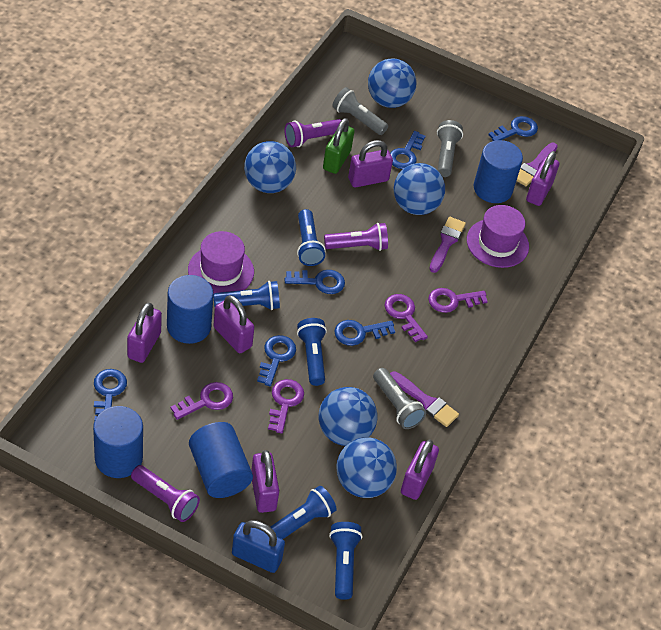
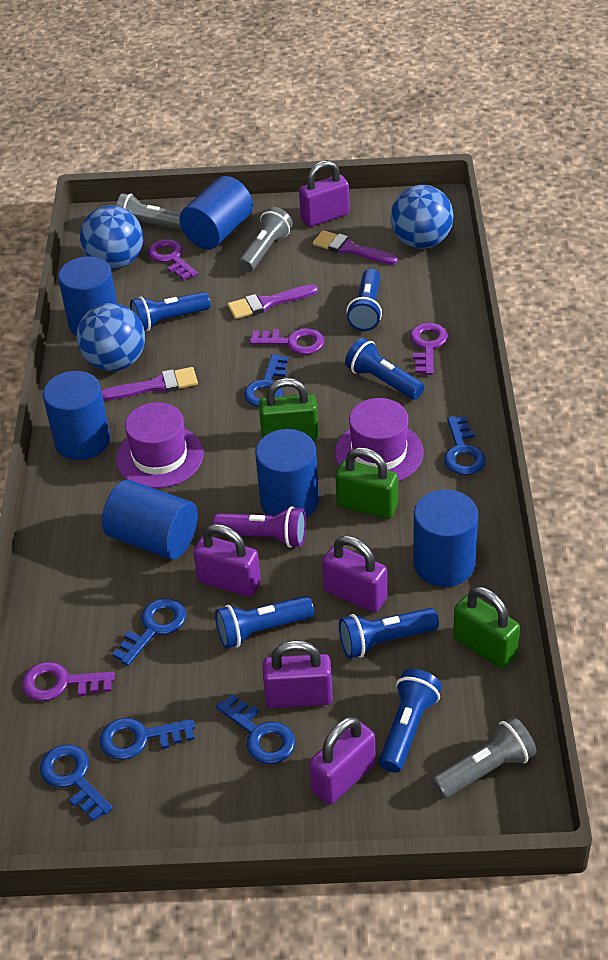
blue ball: 5 -> 3
blue cylinder: 4 -> 6
blue flashlight: 5 -> 6
blue padlock: 1 -> 0
green padlock: 1 -> 3
purple flashlight: 3 -> 1
purple padlock: 6 -> 5

